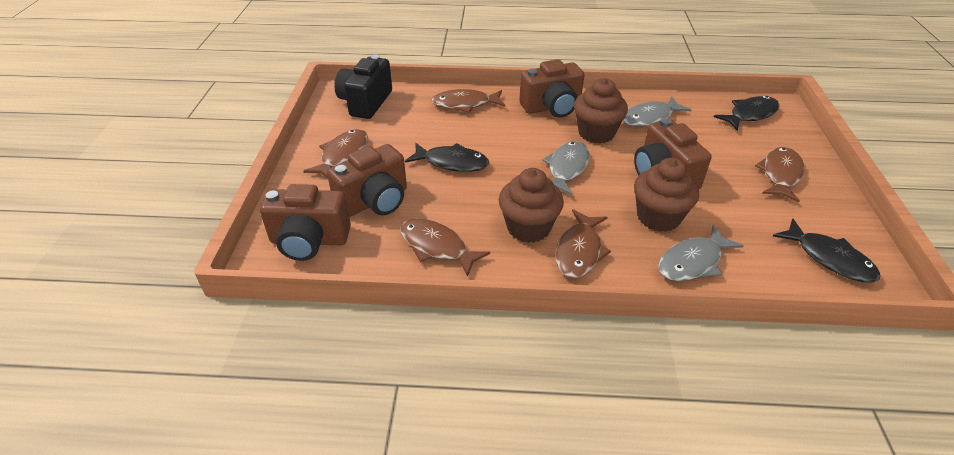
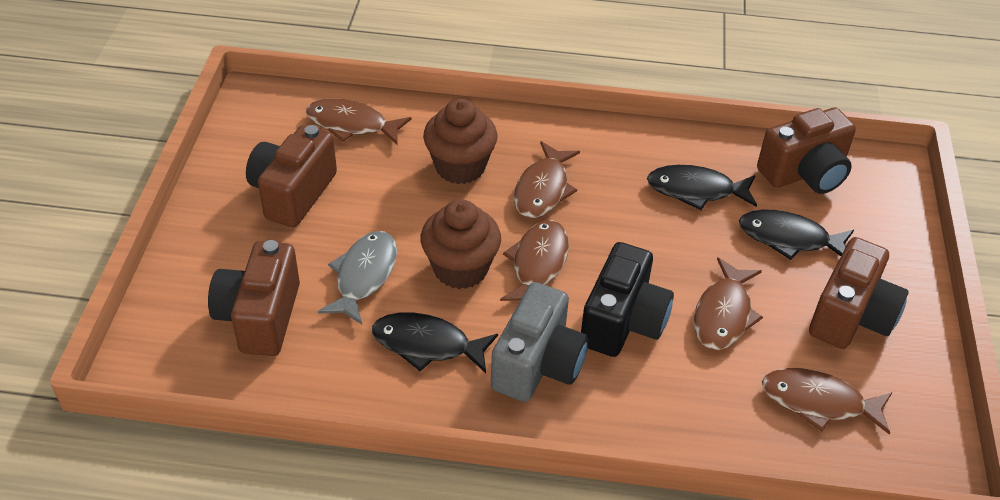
brown cupcake: 3 -> 2
grey camera: 0 -> 1
grey fish: 3 -> 1

